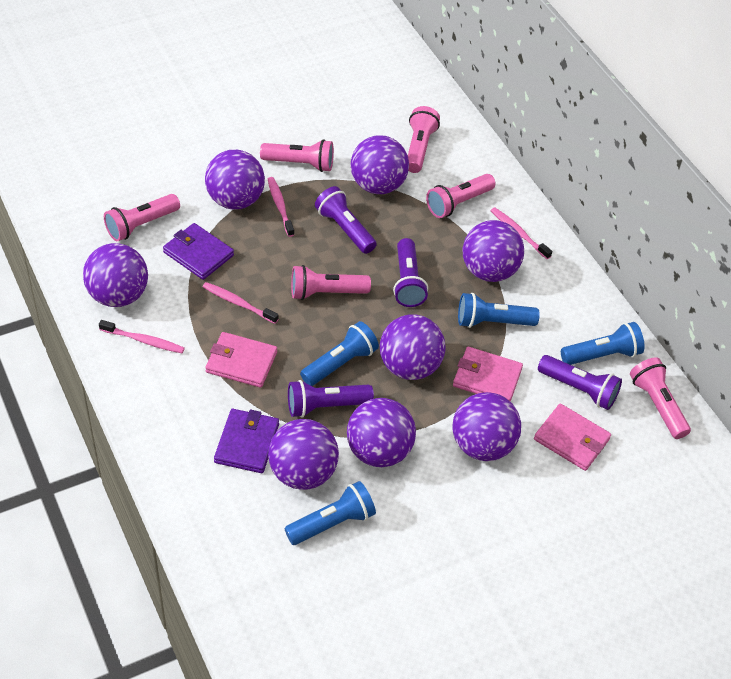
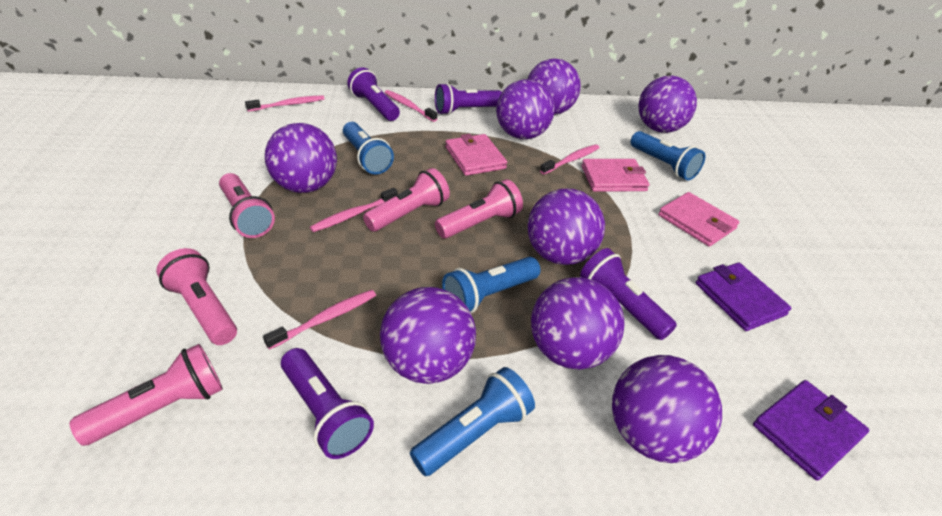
pink flashlight: 6 -> 5
pink toothbrush: 4 -> 5

